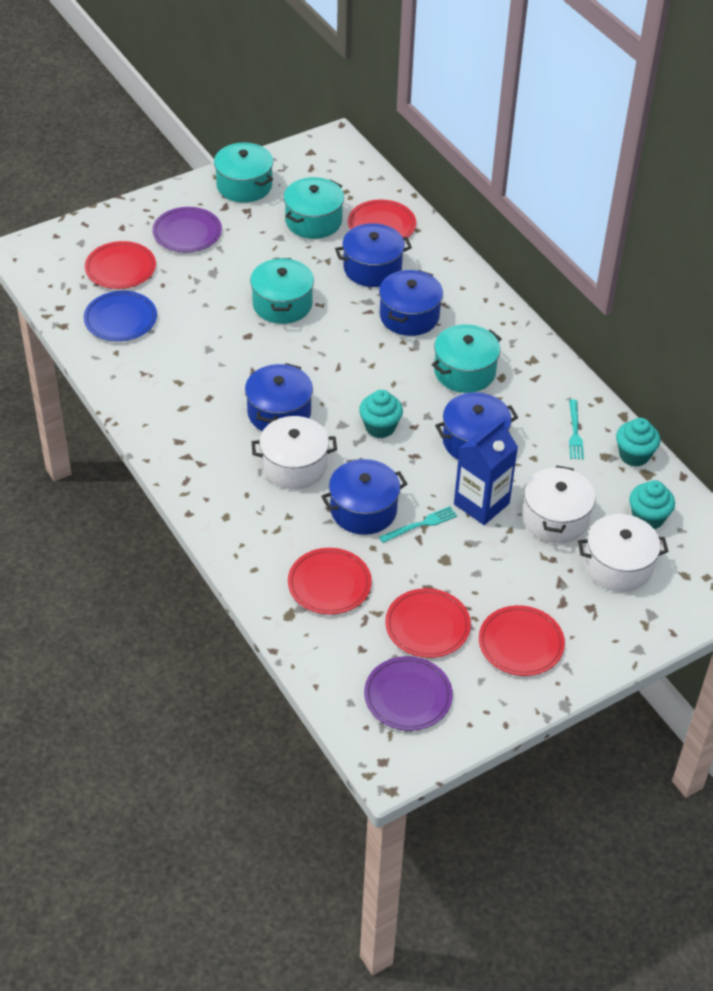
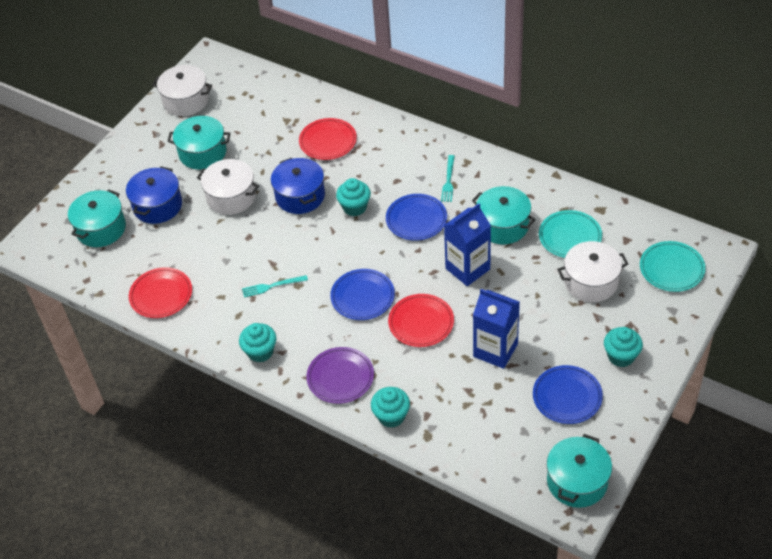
blue carton: 1 -> 2
blue plate: 1 -> 3
blue pot: 5 -> 2
purple plate: 2 -> 1
red plate: 5 -> 3
turquoise cupcake: 3 -> 4
turquoise plate: 0 -> 2

